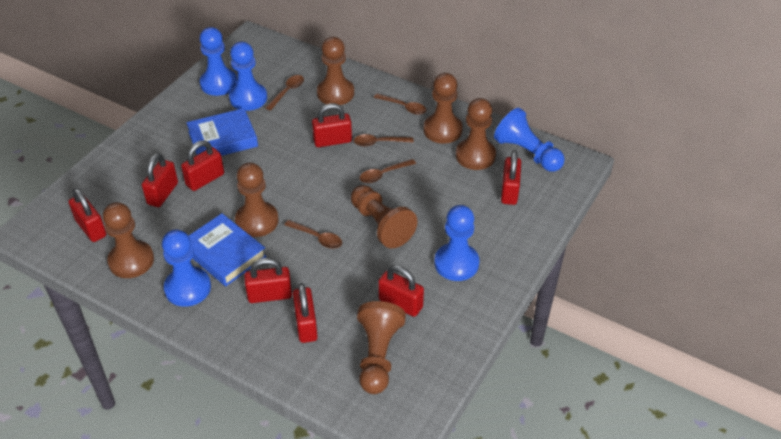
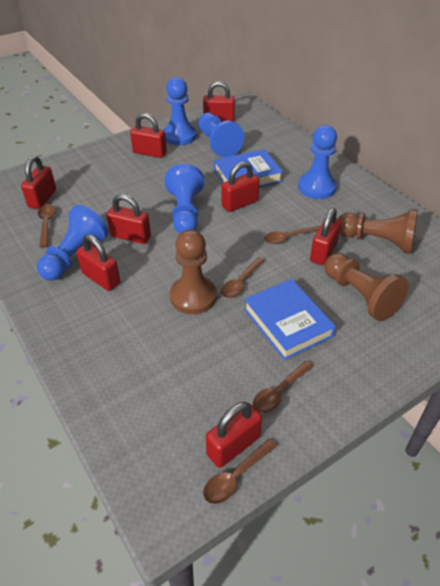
brown pawn: 7 -> 3

